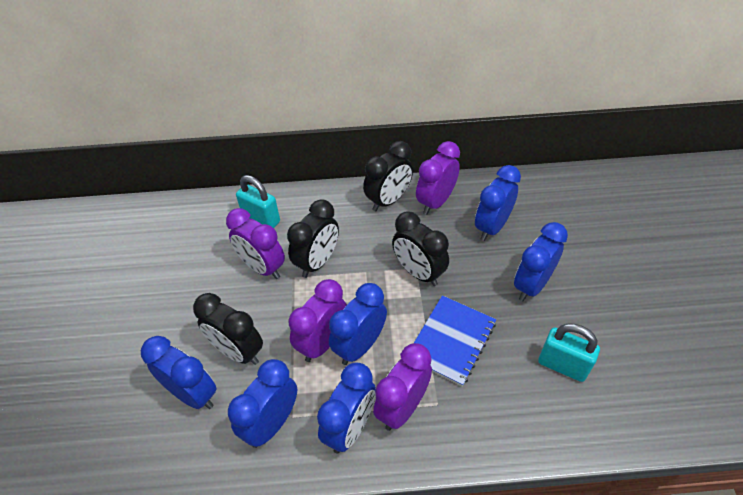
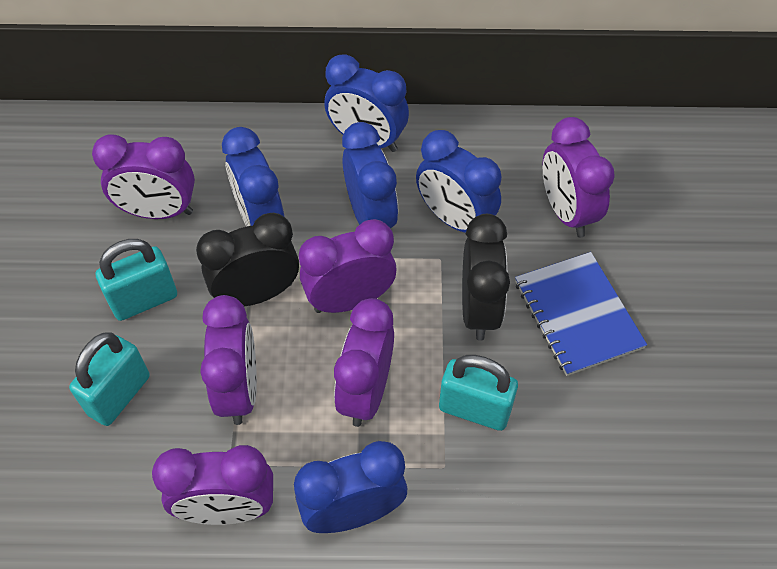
black clock: 4 -> 2
blue clock: 6 -> 5
purple clock: 4 -> 6
turquoise padlock: 2 -> 3

